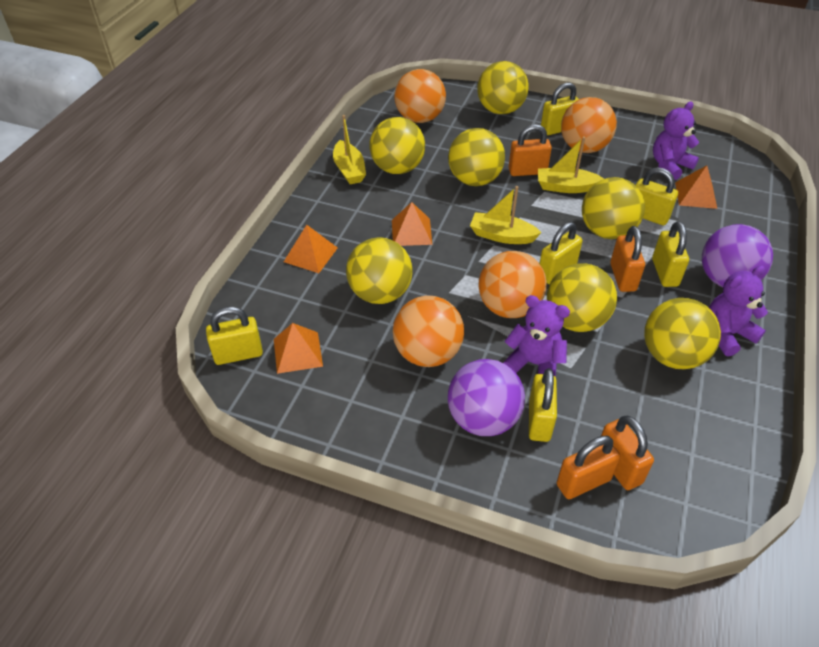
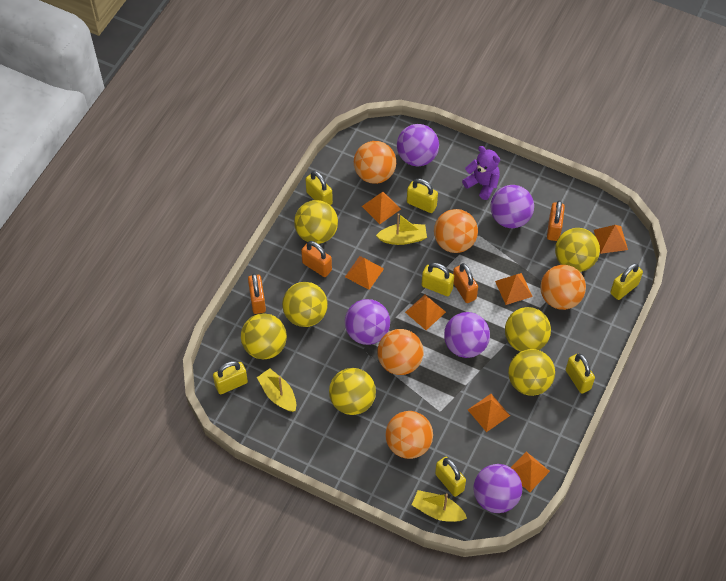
orange ball: 4 -> 5
orange pyramid: 4 -> 7
purple ball: 2 -> 5
purple teddy bear: 3 -> 1
yellow padlock: 6 -> 7

